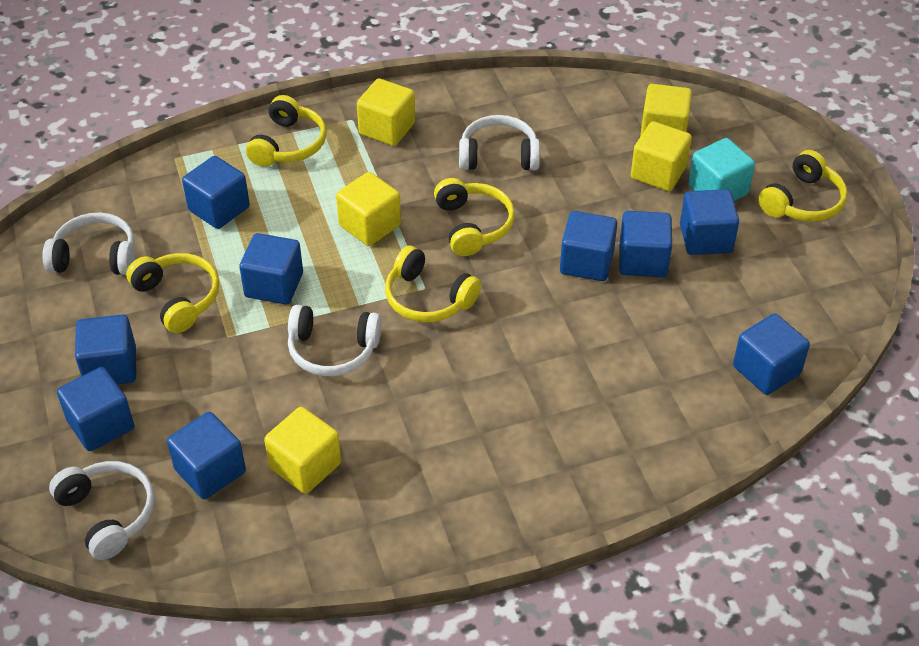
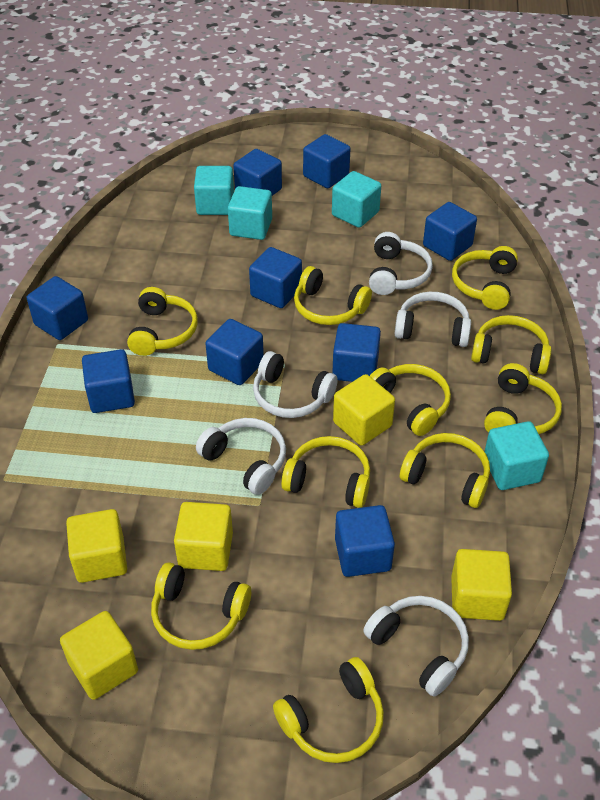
turquoise cube: 1 -> 4
white headphones: 4 -> 5
yellow headphones: 5 -> 10

